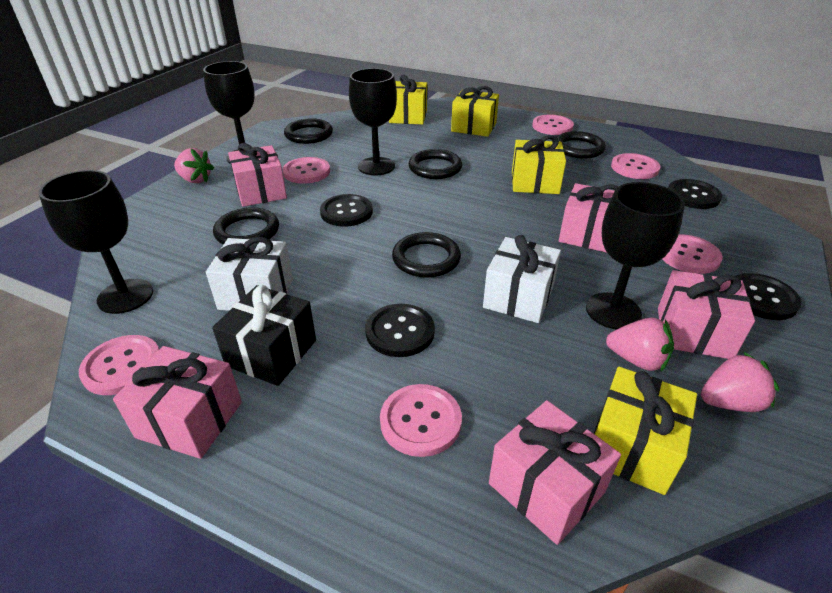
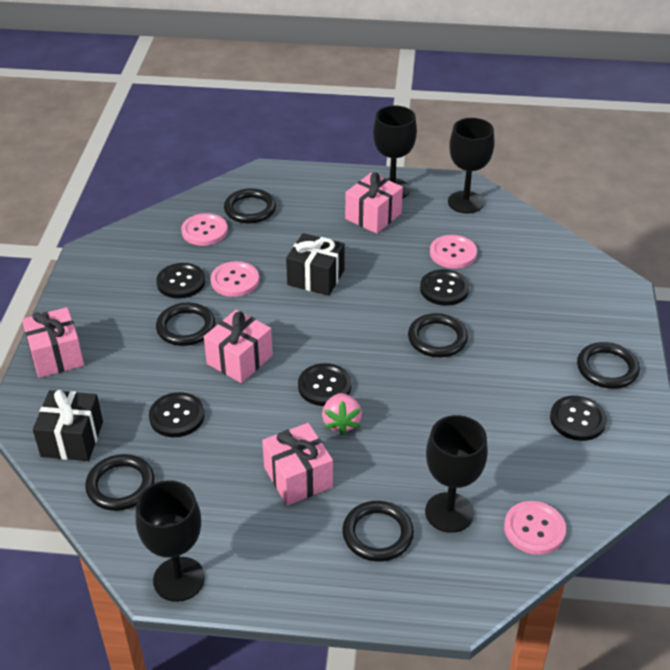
black button: 4 -> 5
black gift: 1 -> 2
black ring: 5 -> 6
pink button: 6 -> 4
pink gift: 5 -> 4
pink strawberry: 3 -> 1
white gift: 2 -> 0
yellow gift: 4 -> 0

